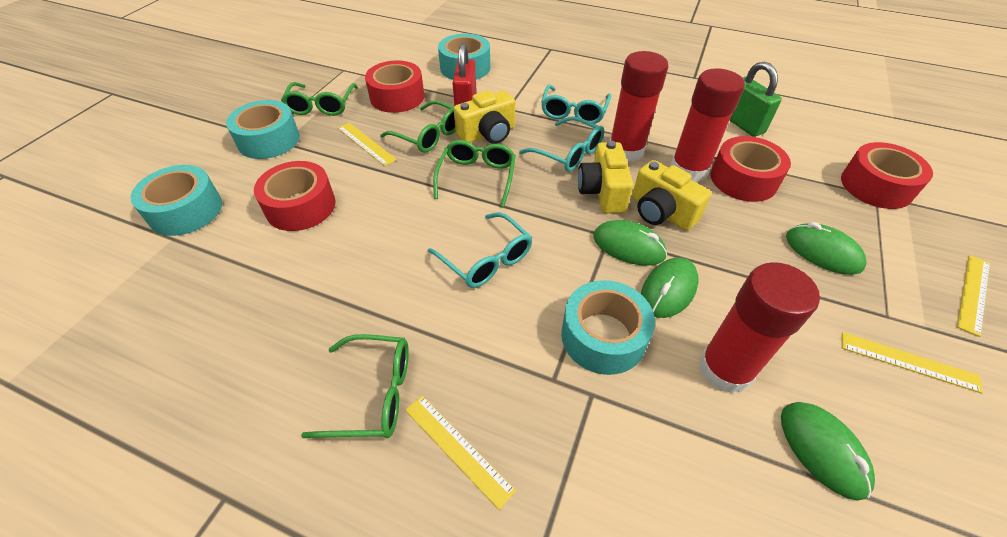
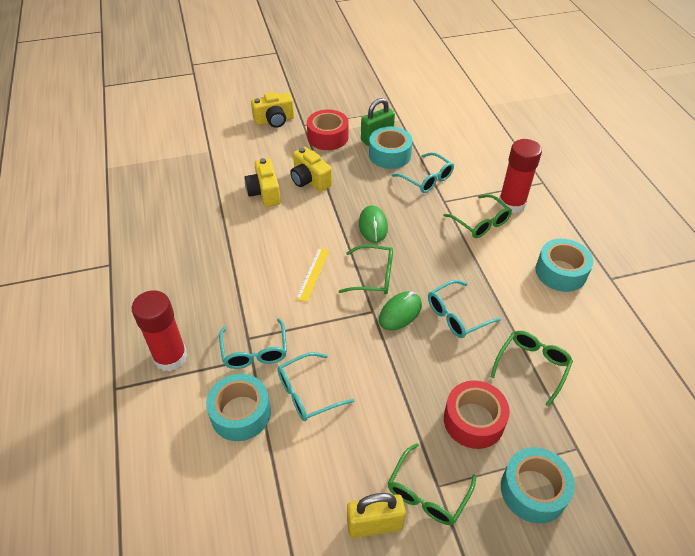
green mouse: 4 -> 2
red glue stick: 3 -> 2
red padlock: 1 -> 0
red tape: 4 -> 2
turquoise glasses: 3 -> 4
yellow padlock: 0 -> 1
yellow ruler: 4 -> 1

